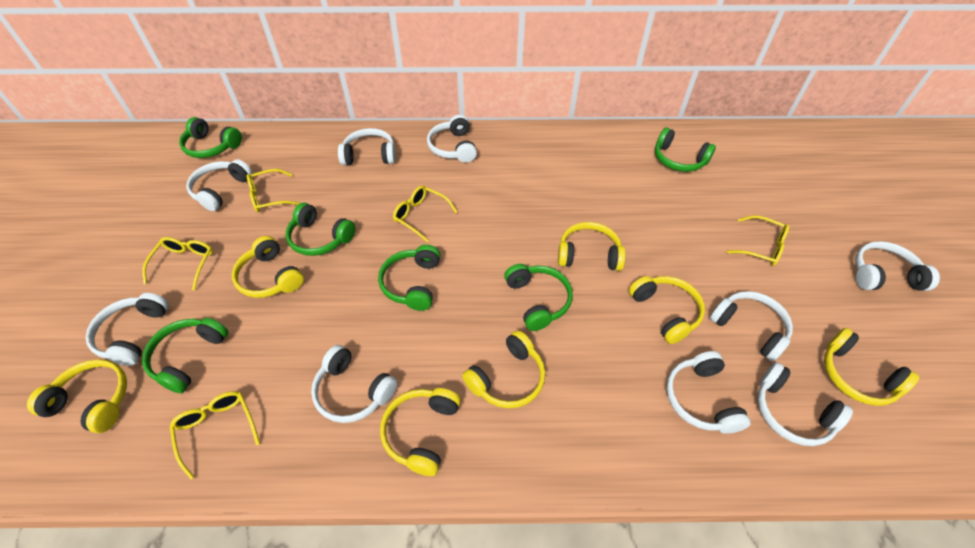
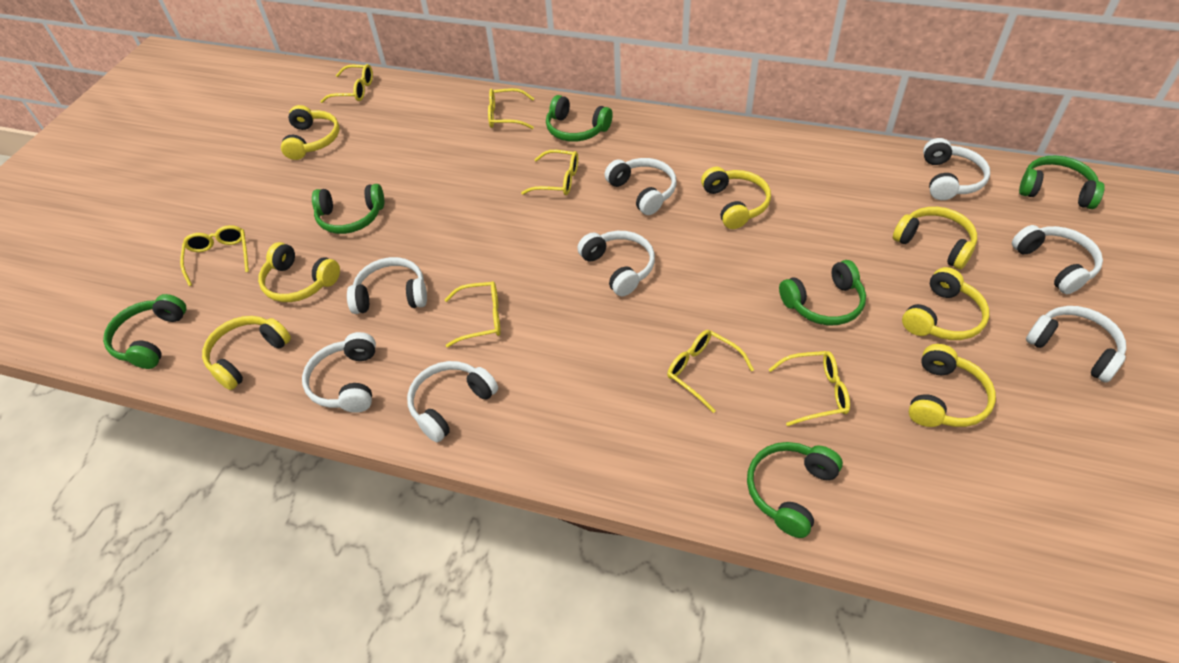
white headphones: 9 -> 8
yellow glasses: 5 -> 7

